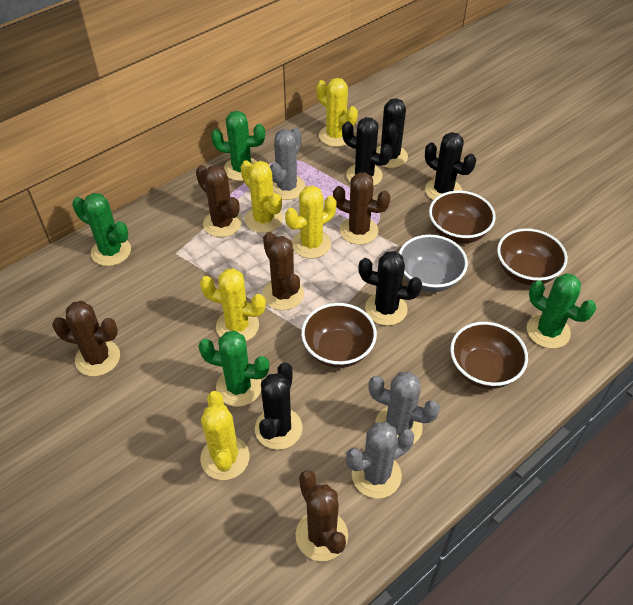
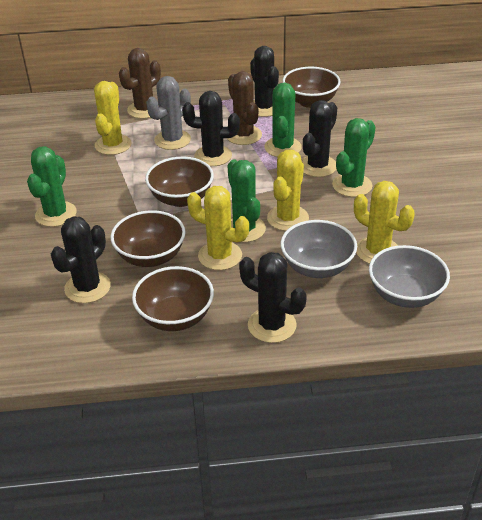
brown cactus: 5 -> 2
grey bowl: 1 -> 2
grey cactus: 3 -> 1
yellow cactus: 5 -> 4

